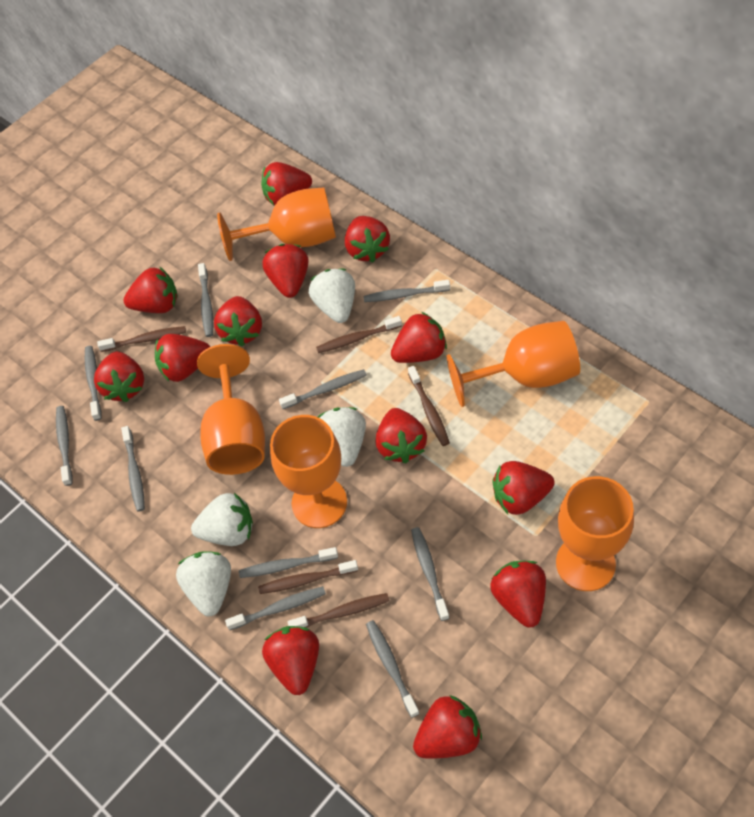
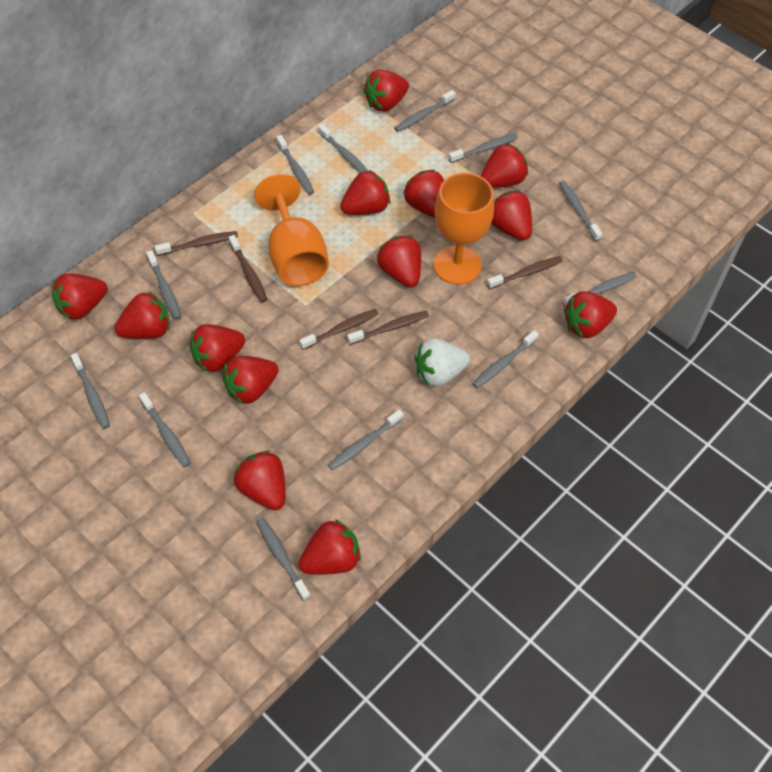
grey toothbrush: 10 -> 12
orange goblet: 5 -> 2
white strawberry: 4 -> 1

